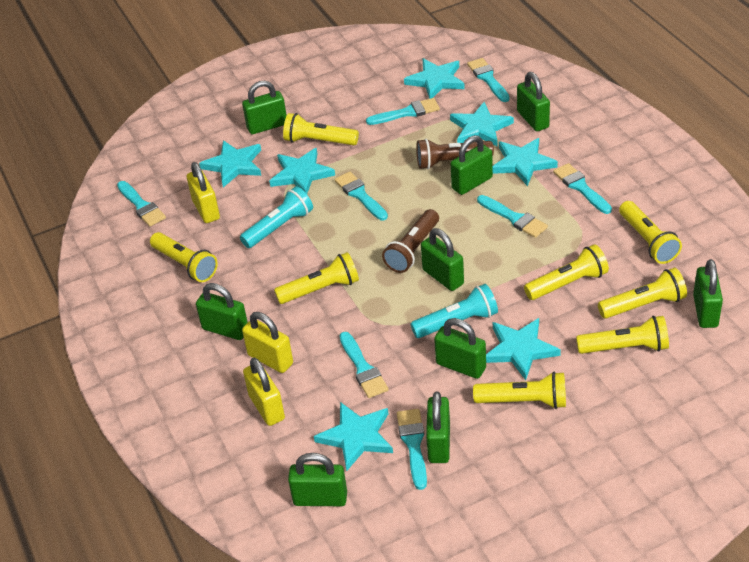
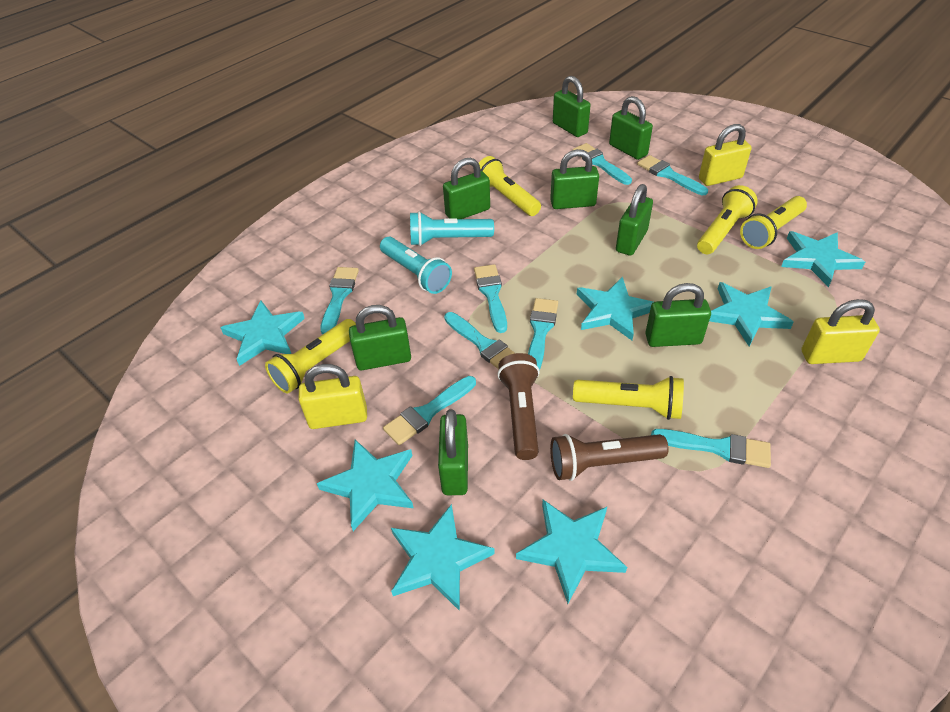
green padlock: 9 -> 8
yellow flashlight: 8 -> 5

